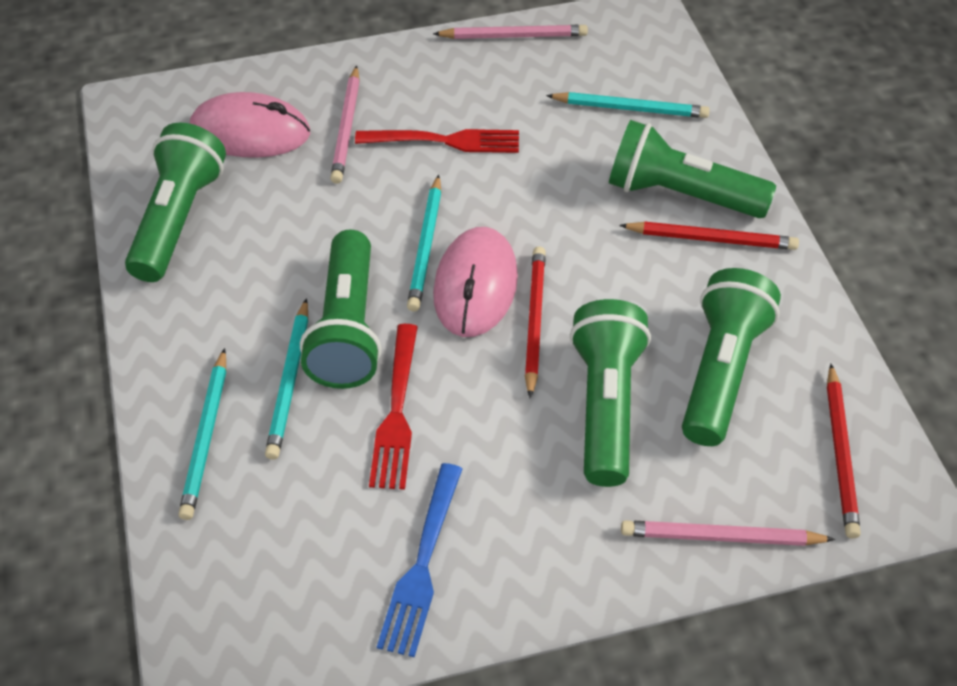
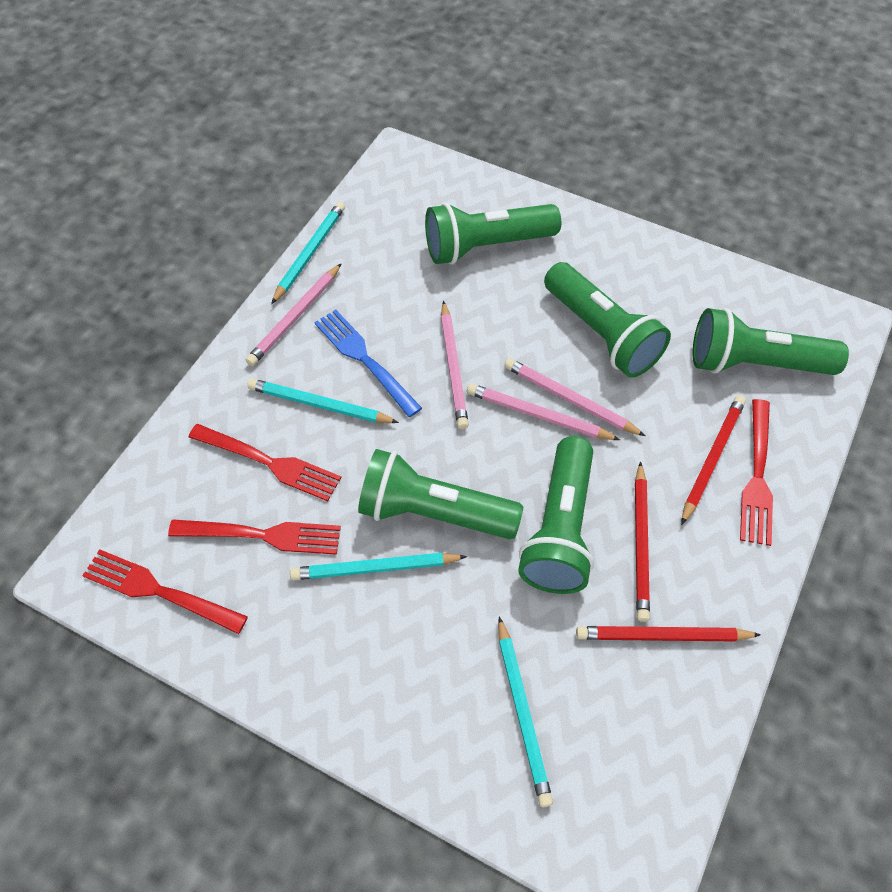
pink mouse: 2 -> 0
pink pencil: 3 -> 4
red fork: 2 -> 4

